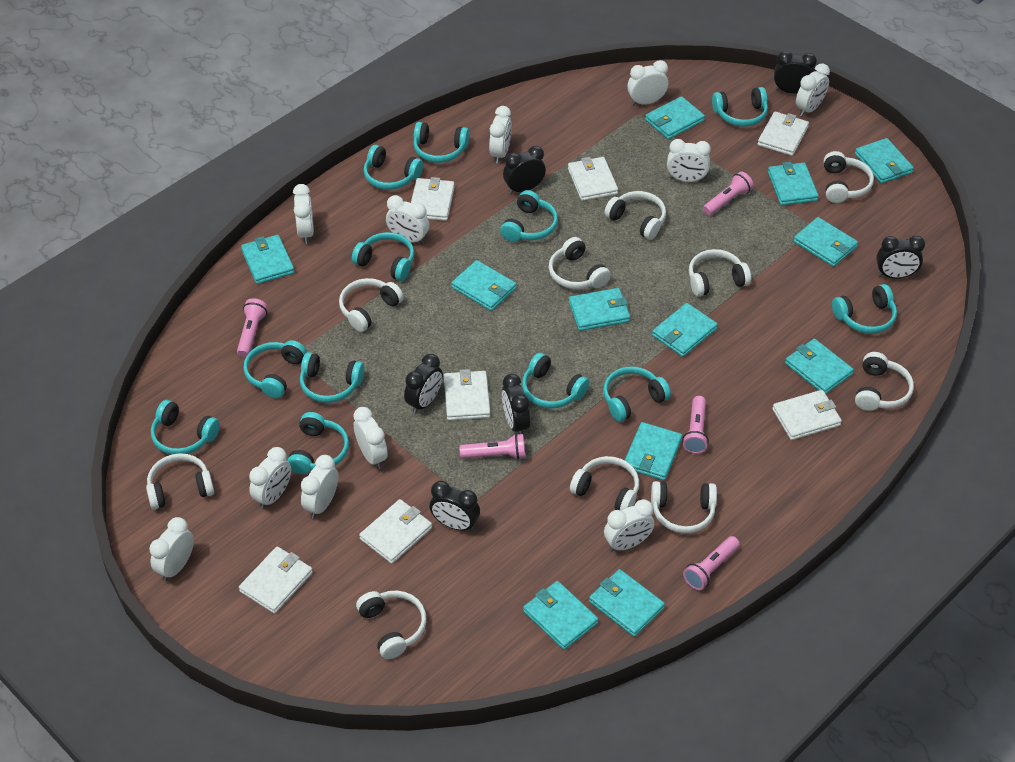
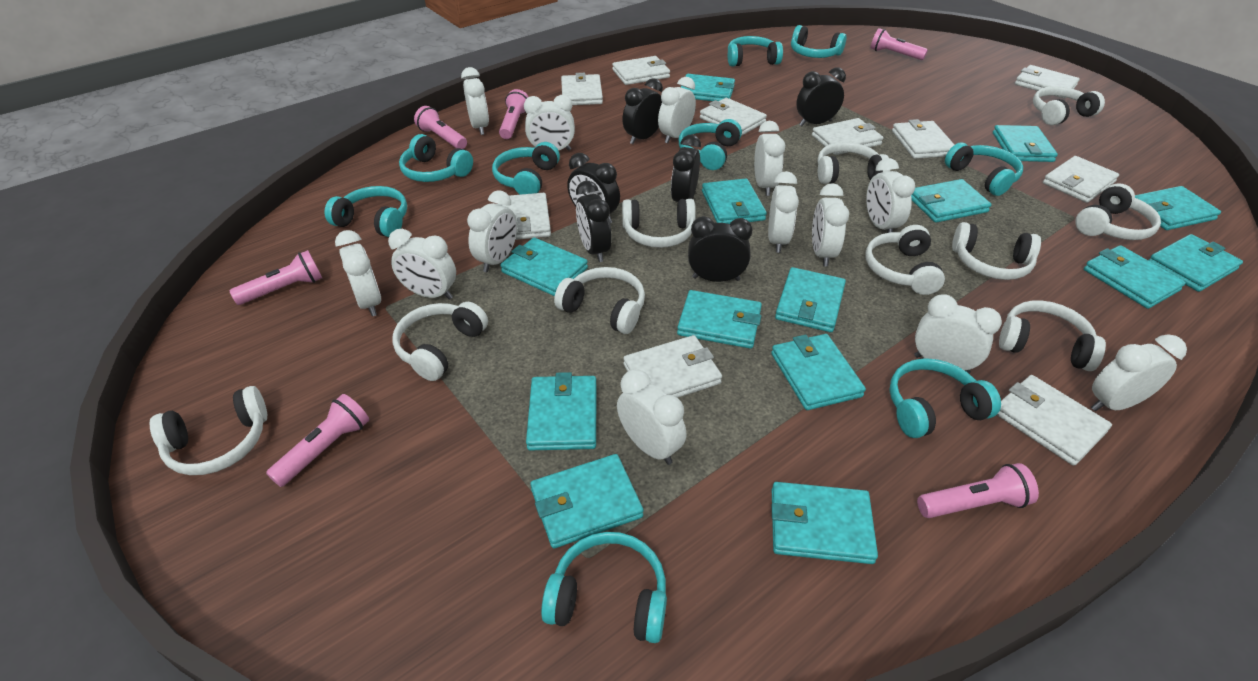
pink flashlight: 5 -> 6
turquoise headphones: 12 -> 9
turquoise wallet: 12 -> 14
white clock: 11 -> 13
white wallet: 7 -> 10

